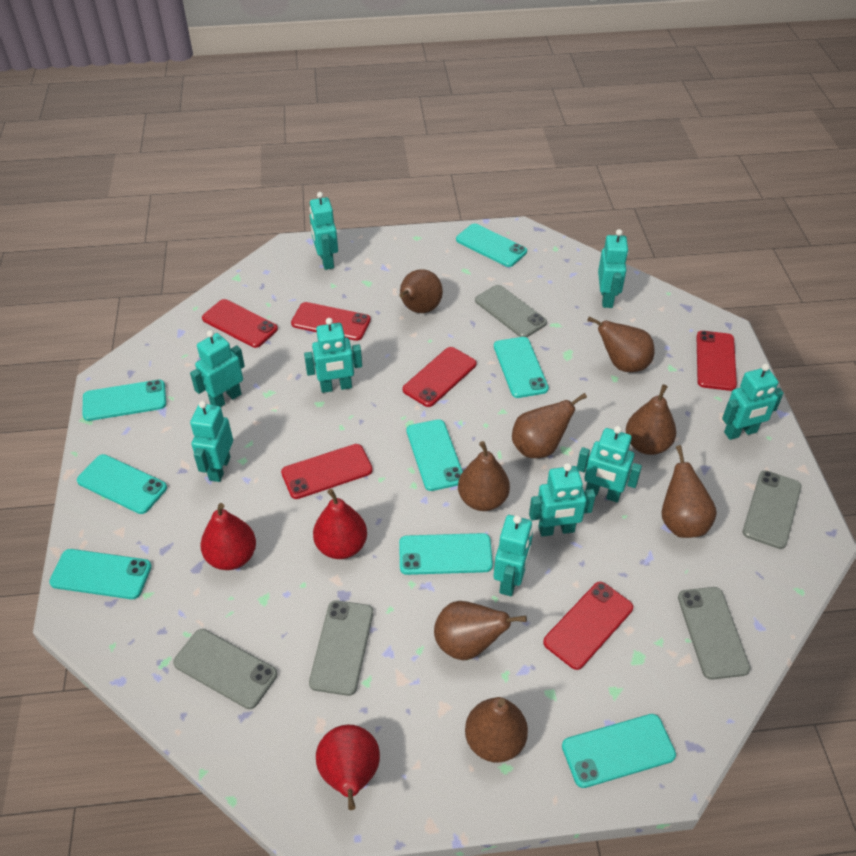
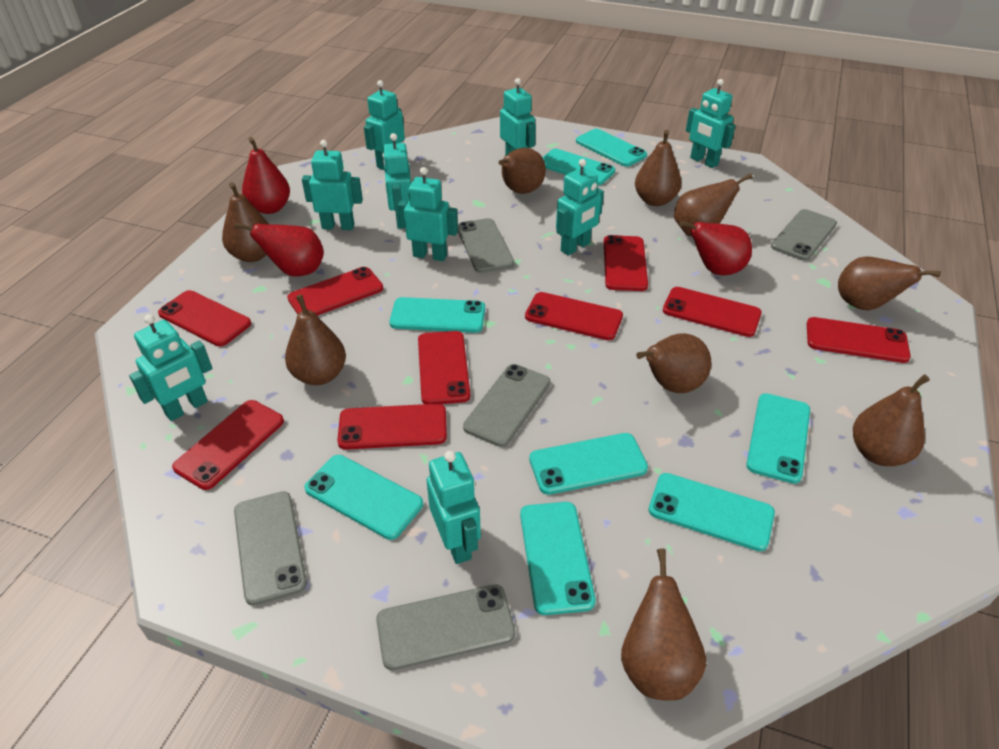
brown pear: 8 -> 9
red phone: 6 -> 9

